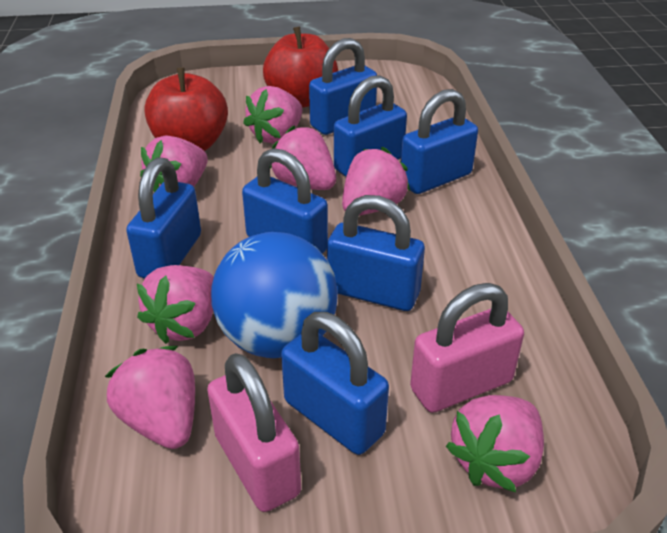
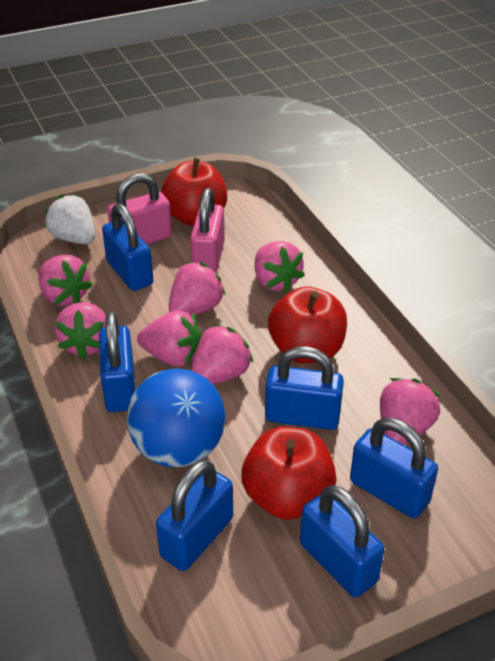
blue padlock: 7 -> 6
red apple: 2 -> 3
white strawberry: 0 -> 1

